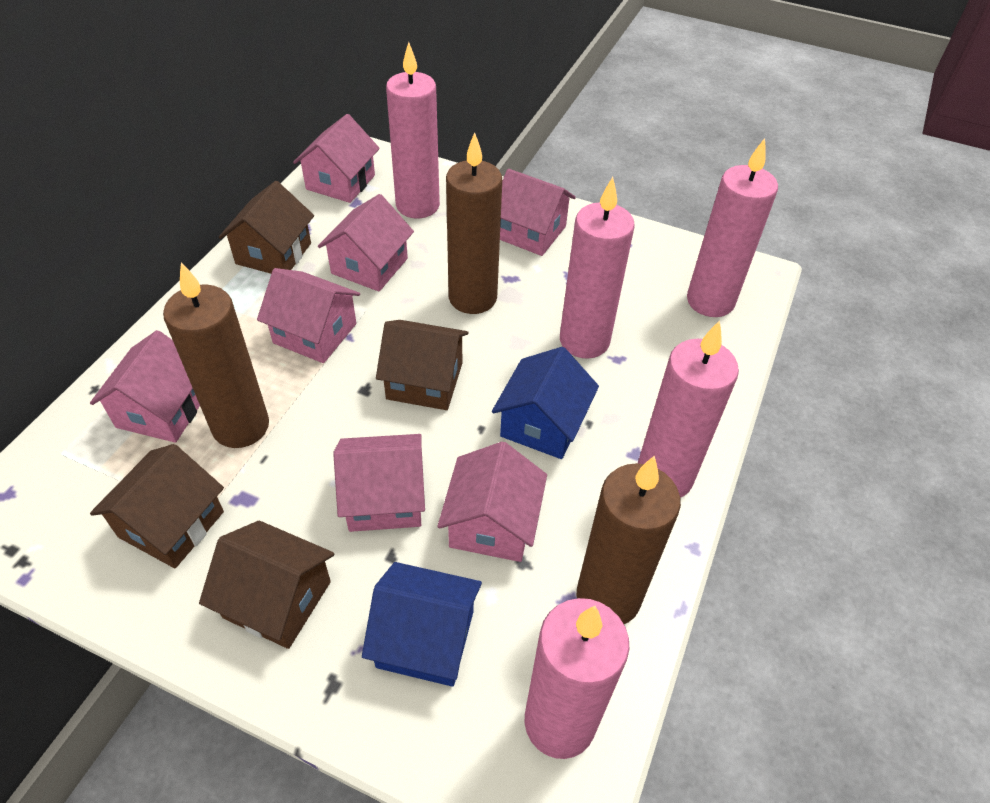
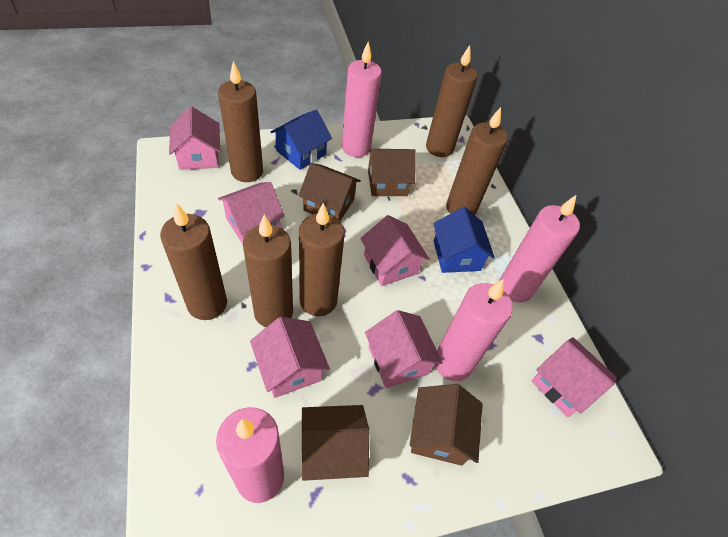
brown candle: 3 -> 6
pink candle: 5 -> 4
pink house: 7 -> 6

